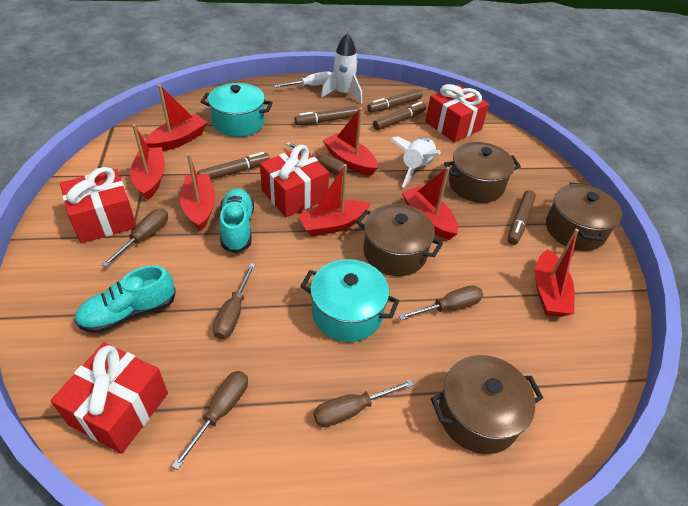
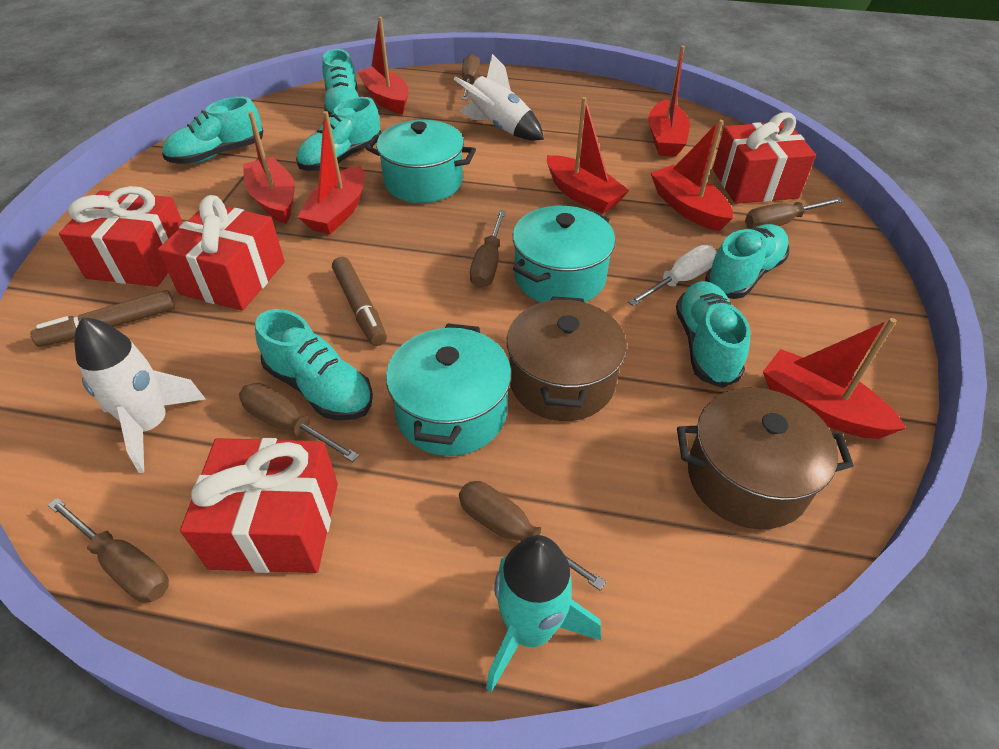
brown marker: 5 -> 2
brown pot: 4 -> 2
turquoise pot: 2 -> 3
turquoise rocket: 0 -> 1
turquoise shoe: 2 -> 6

